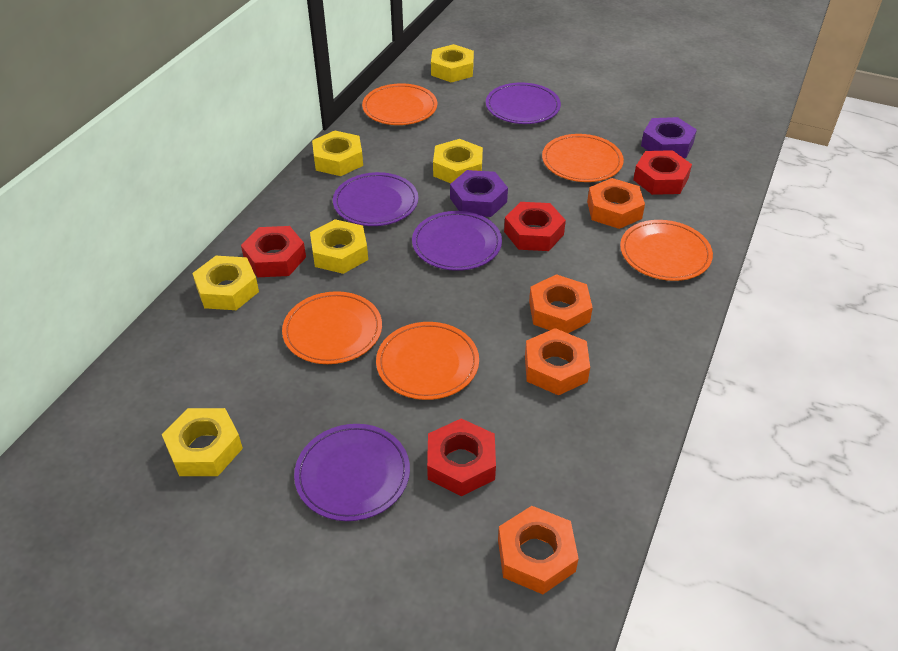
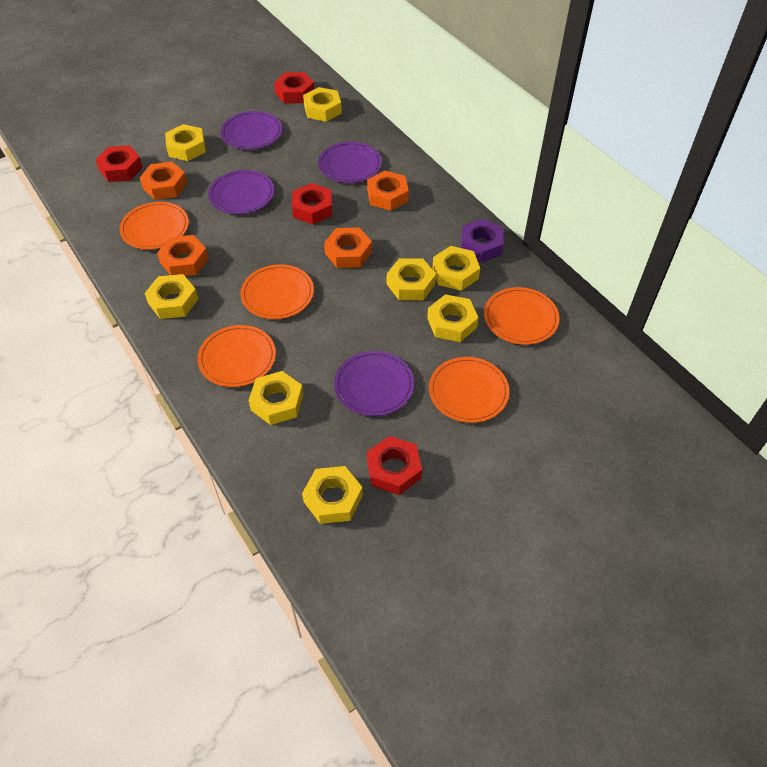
purple nut: 2 -> 1
yellow nut: 6 -> 8

